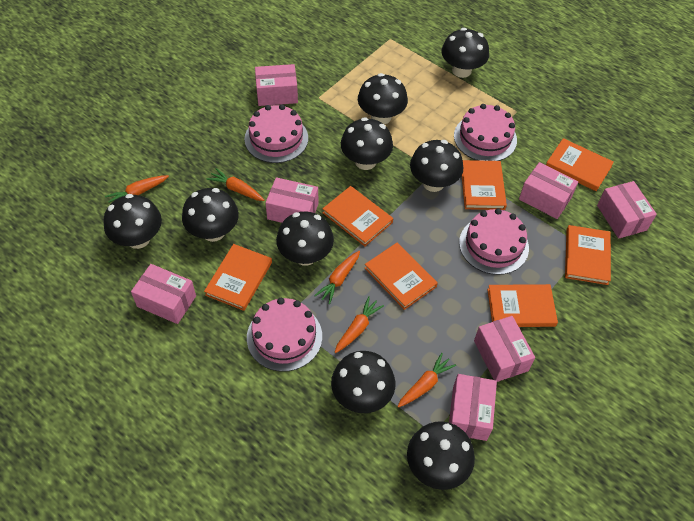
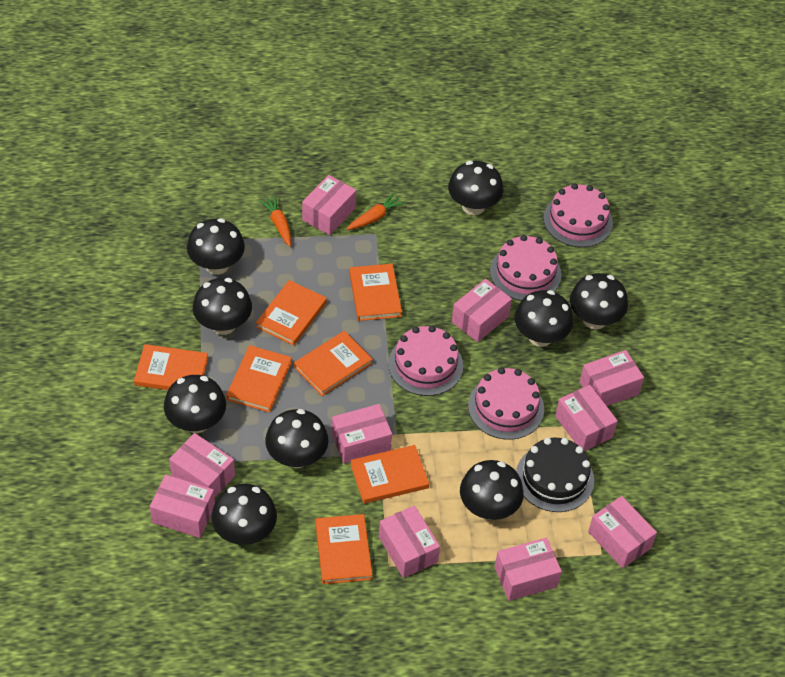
black cake: 0 -> 1
orange carrot: 5 -> 2
pink box: 7 -> 10

